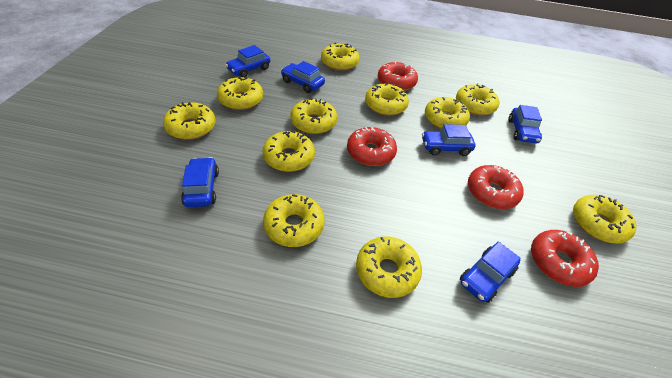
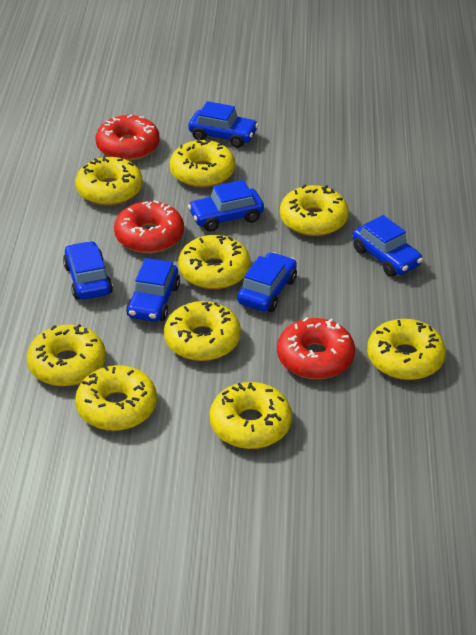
red donut: 4 -> 3
yellow donut: 11 -> 9

